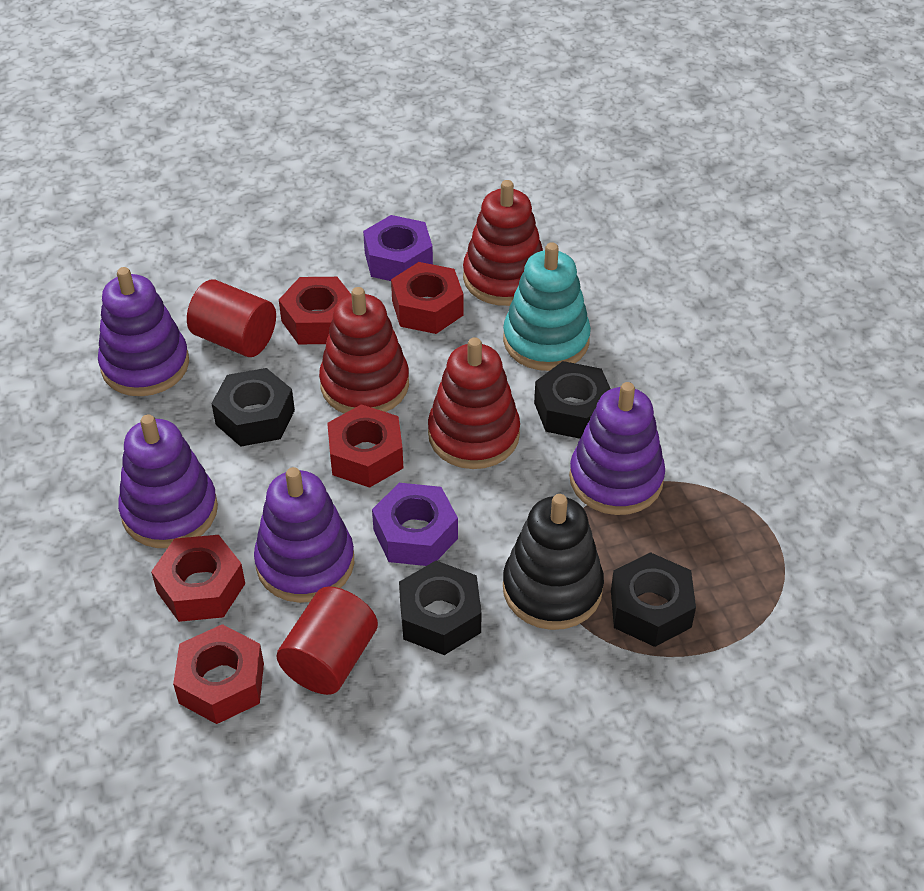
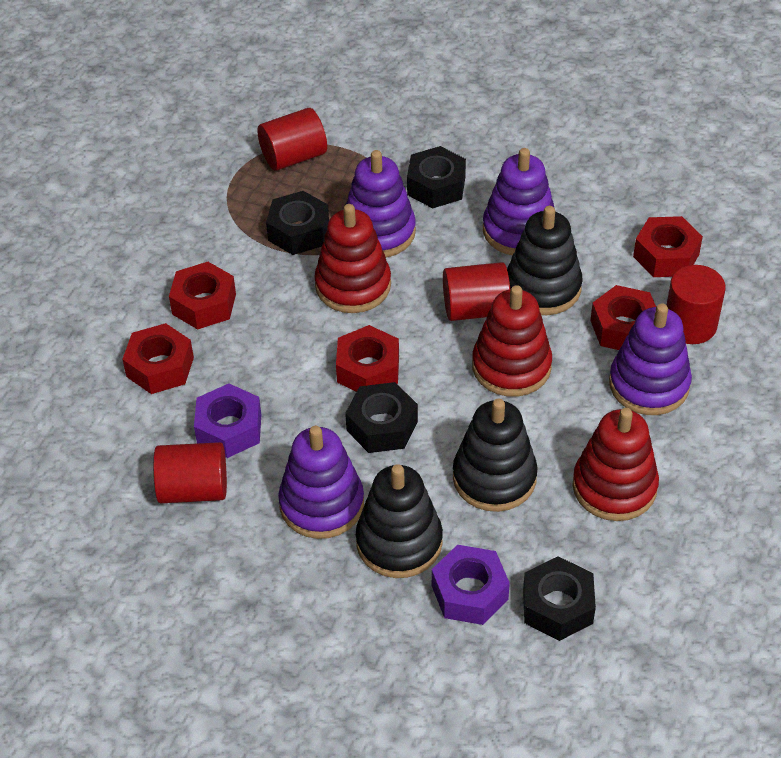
black stacking toy: 1 -> 3
red cylinder: 2 -> 4
turquoise stacking toy: 1 -> 0

